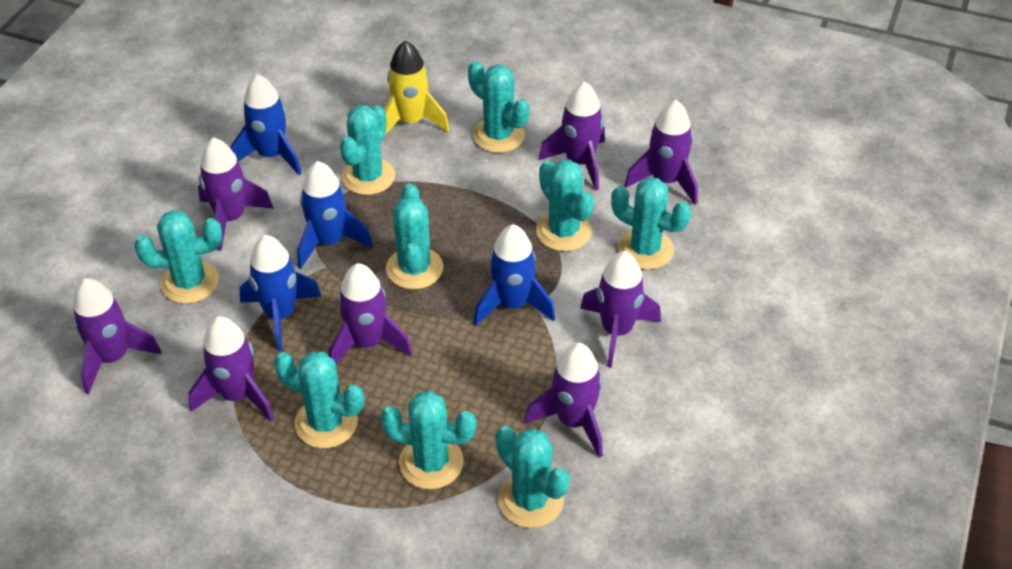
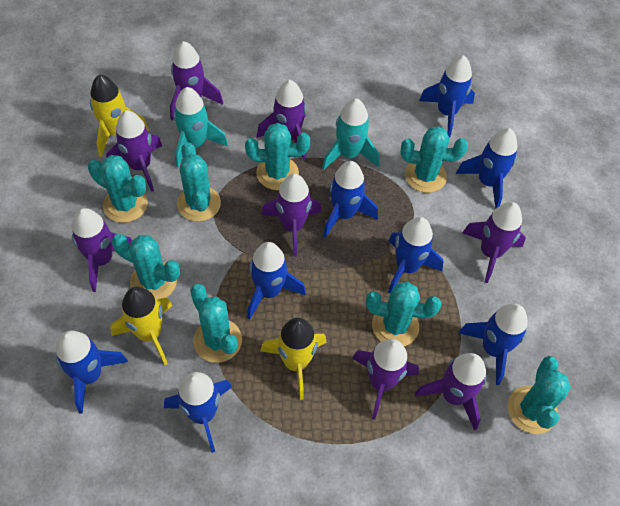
blue rocket: 4 -> 8
turquoise cactus: 9 -> 8
turquoise rocket: 0 -> 2
yellow rocket: 1 -> 3

